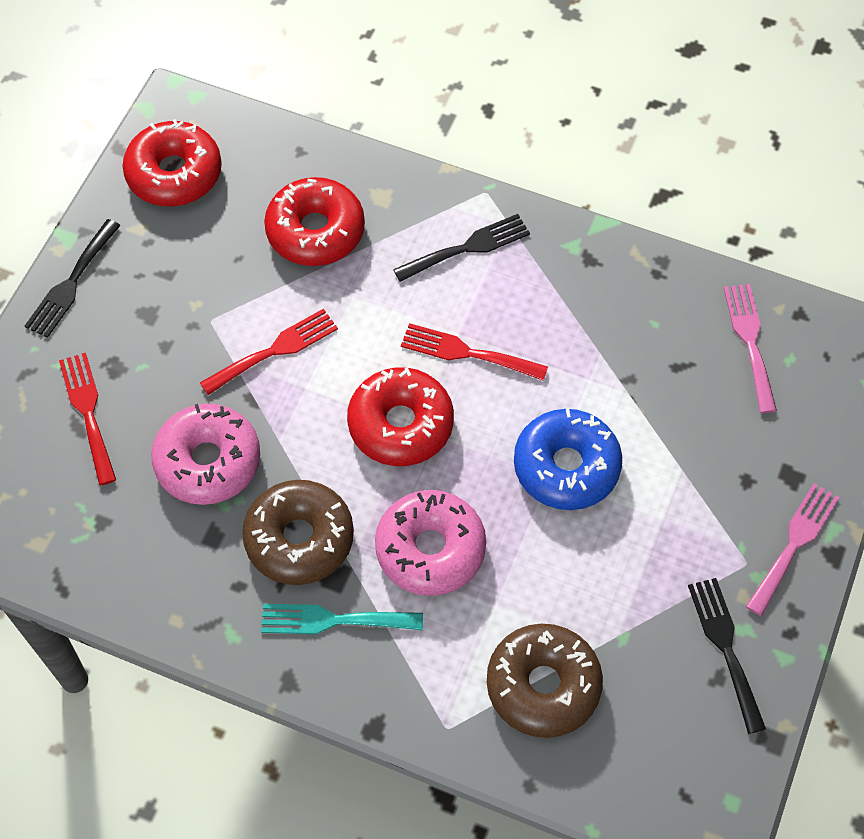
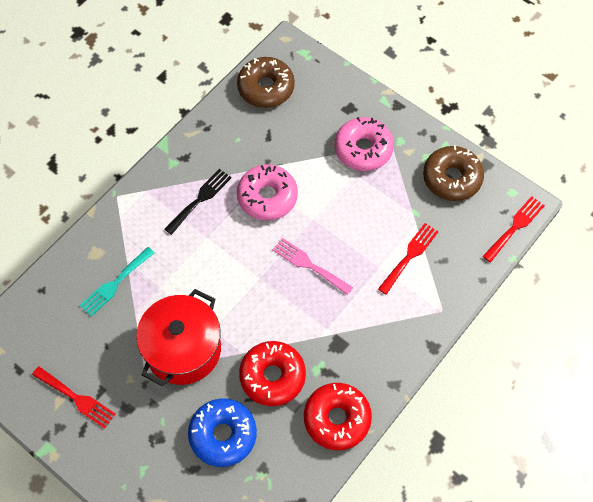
black fork: 3 -> 1
pink fork: 2 -> 1
red donut: 3 -> 2
red pot: 0 -> 1

